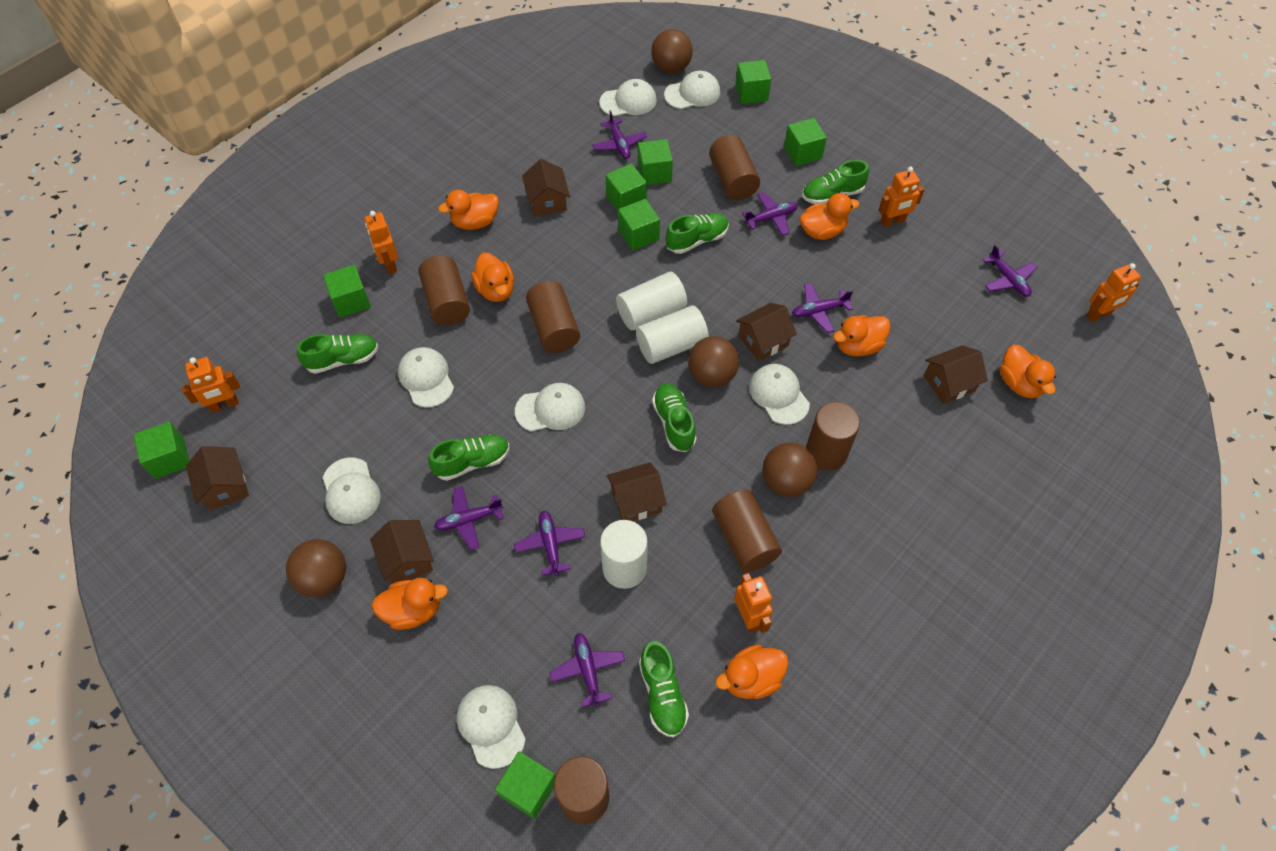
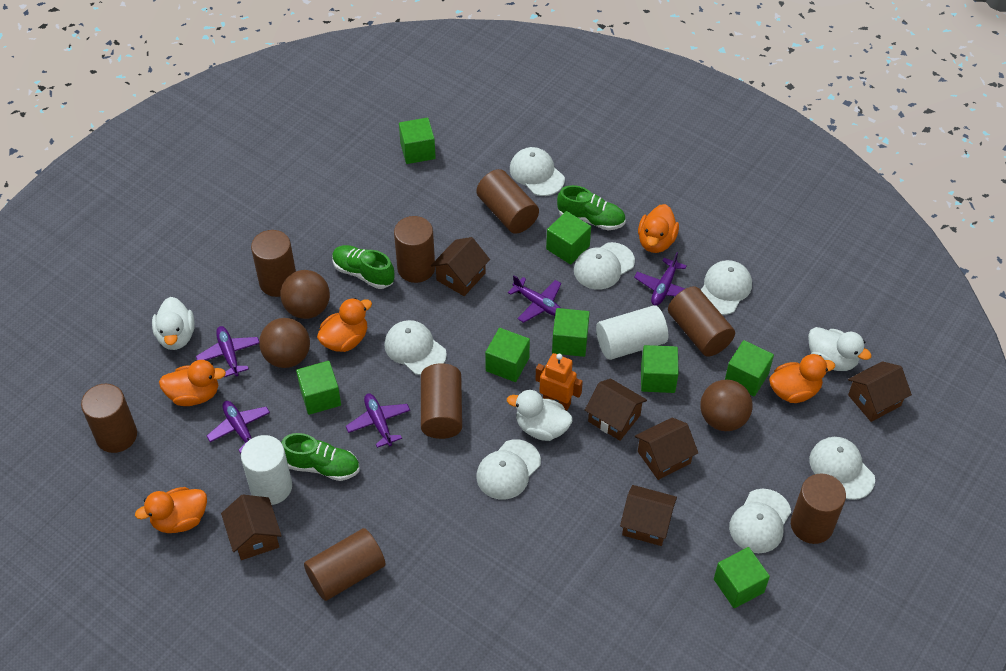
brown ball: 4 -> 3
brown cylinder: 6 -> 8
green shoe: 6 -> 3
orange duck: 7 -> 5
orange robot: 5 -> 1
purple plane: 7 -> 5
white cylinder: 3 -> 2
white duck: 0 -> 3

